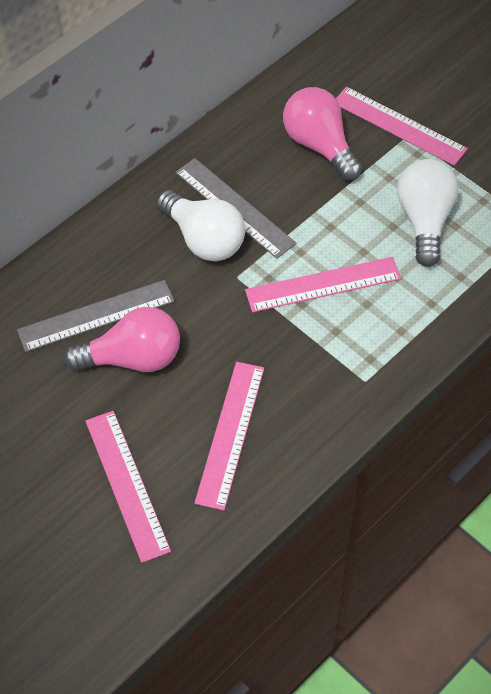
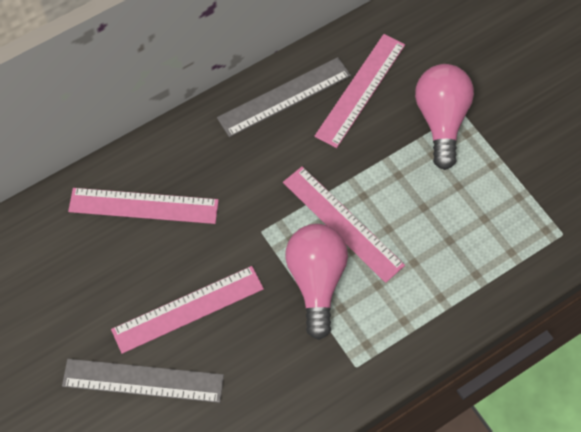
white light bulb: 2 -> 0

